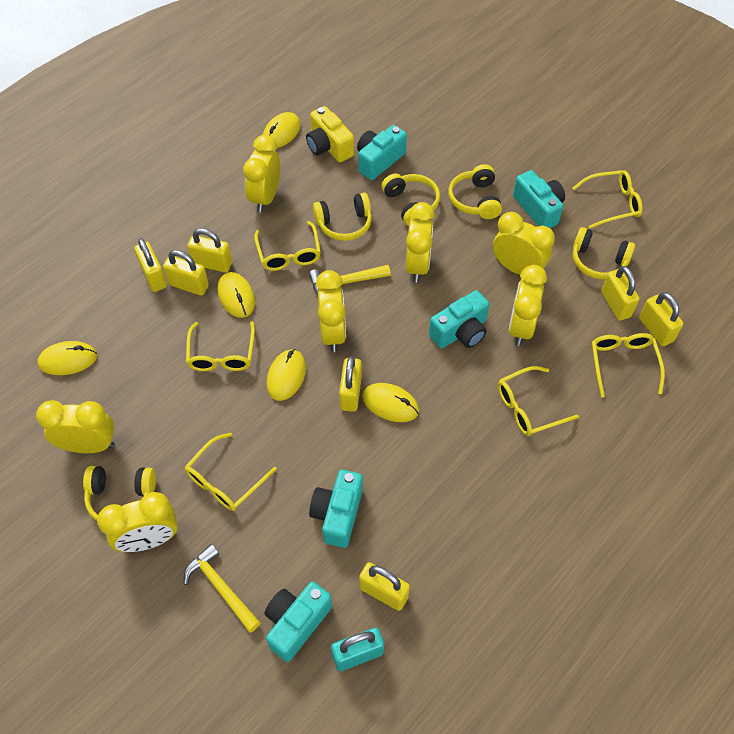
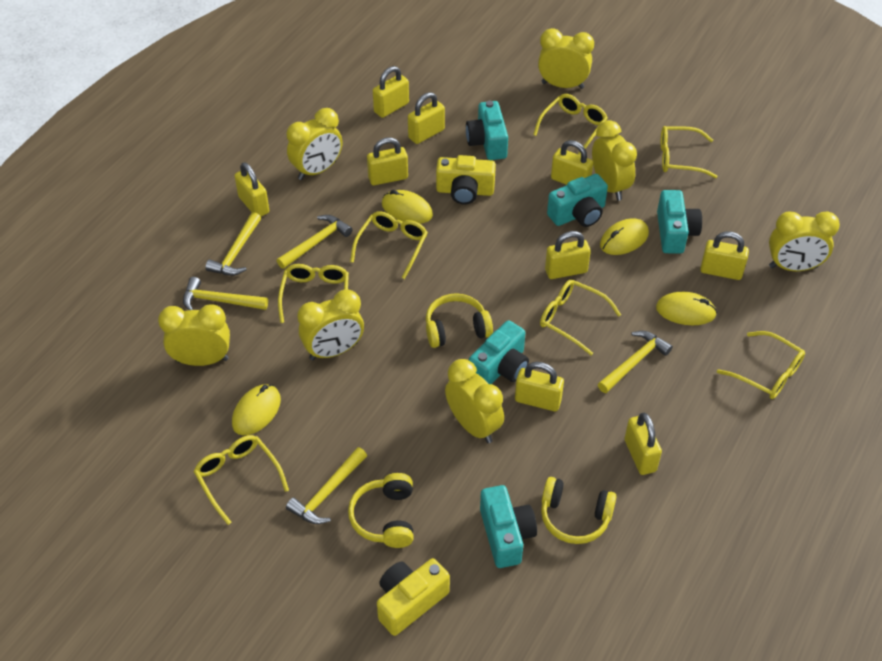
turquoise padlock: 1 -> 0
yellow camera: 1 -> 2
yellow glasses: 6 -> 7
yellow hammer: 2 -> 5
yellow headphones: 5 -> 3
yellow mouse: 5 -> 4
yellow padlock: 7 -> 9

